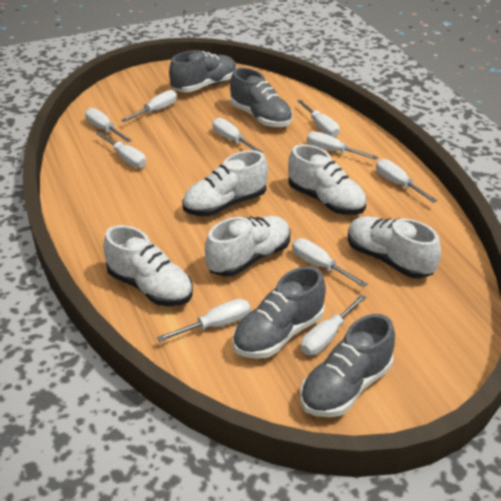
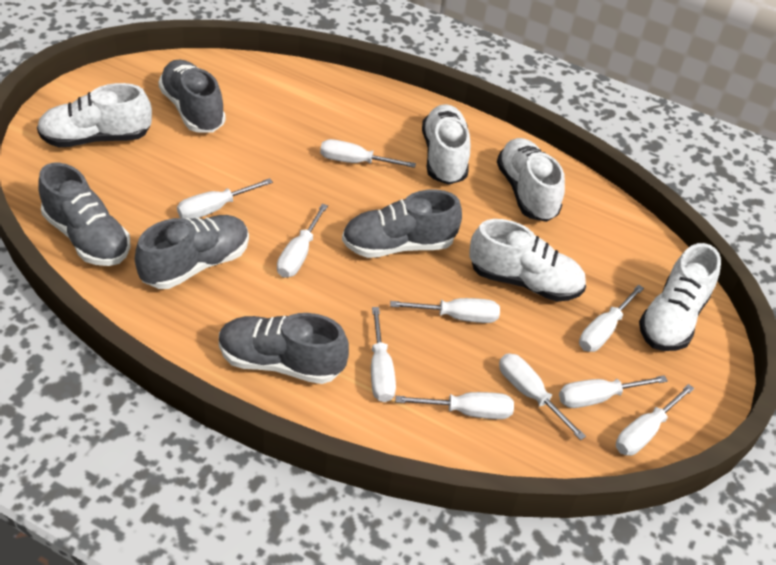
grey shoe: 4 -> 5

